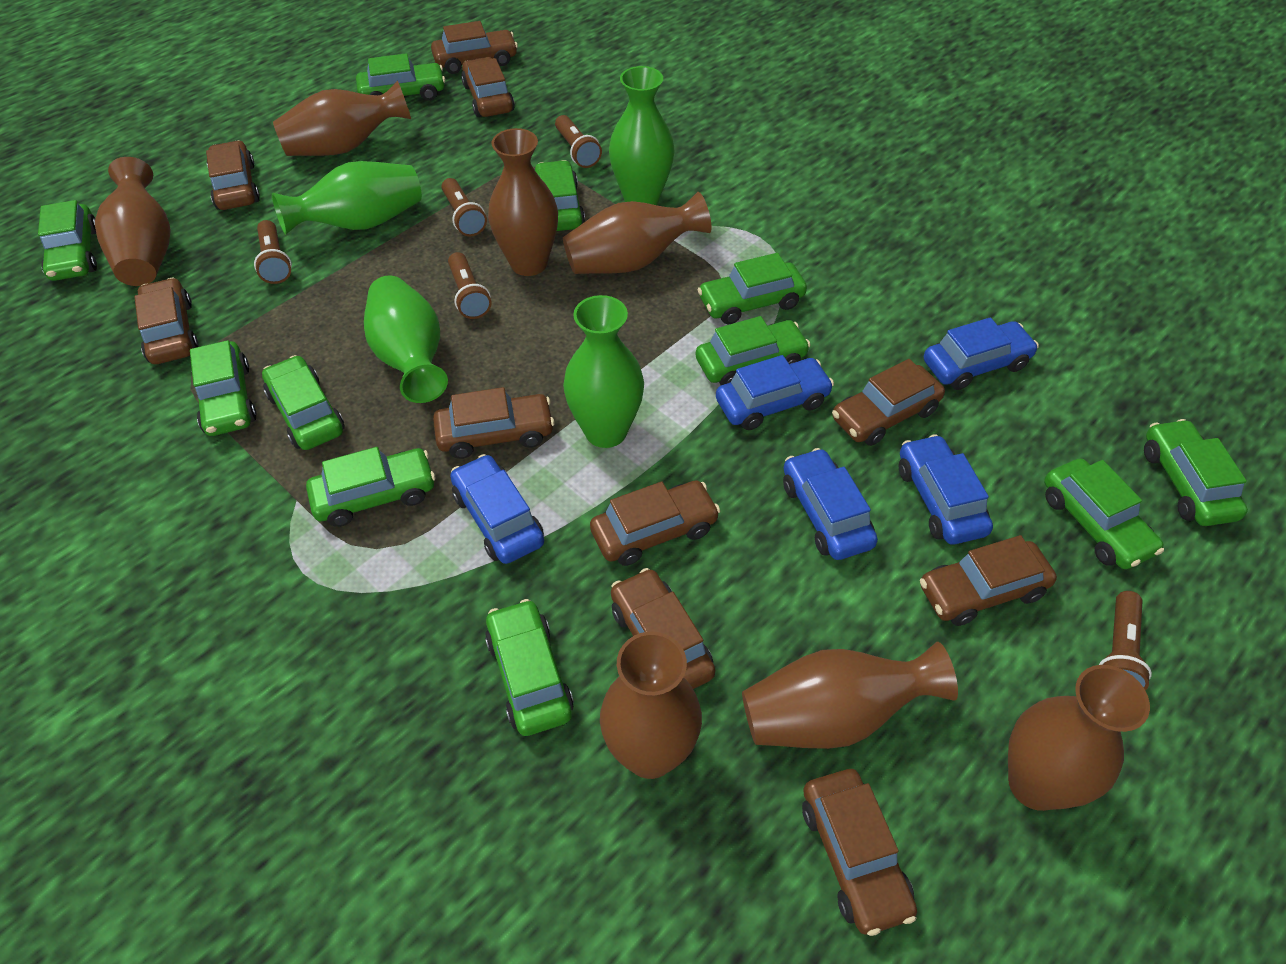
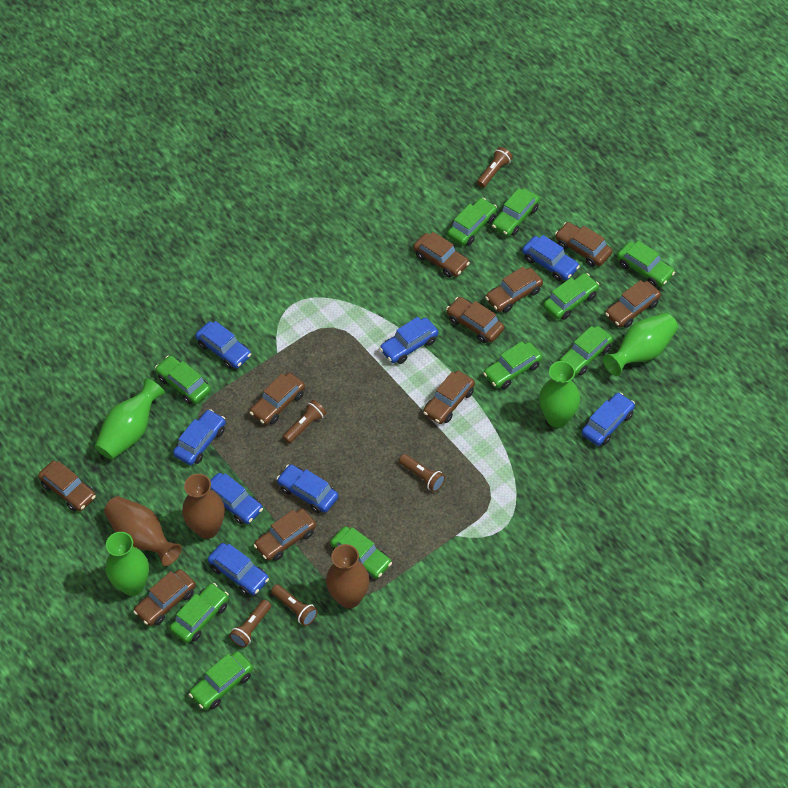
blue car: 5 -> 8
brown vase: 7 -> 3
green car: 11 -> 10

